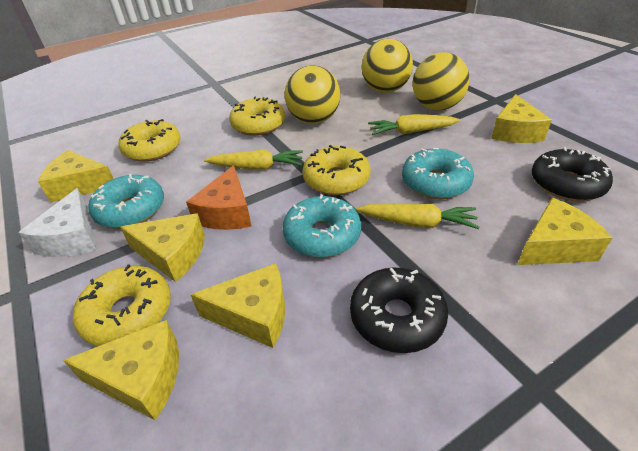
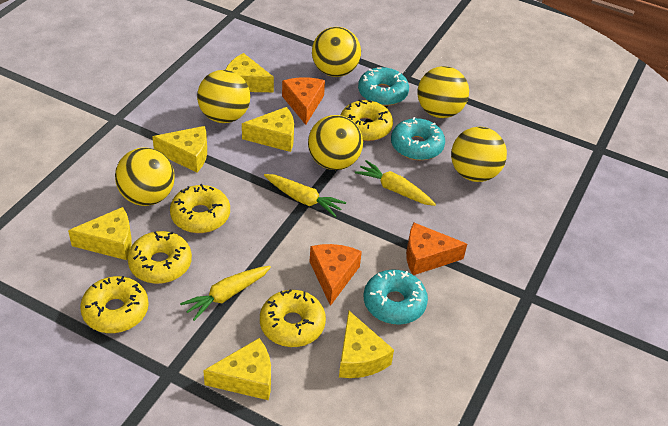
black donut: 2 -> 0
orange cheese: 1 -> 3
white cheese: 1 -> 0
yellow ball: 3 -> 6
yellow donut: 4 -> 5

